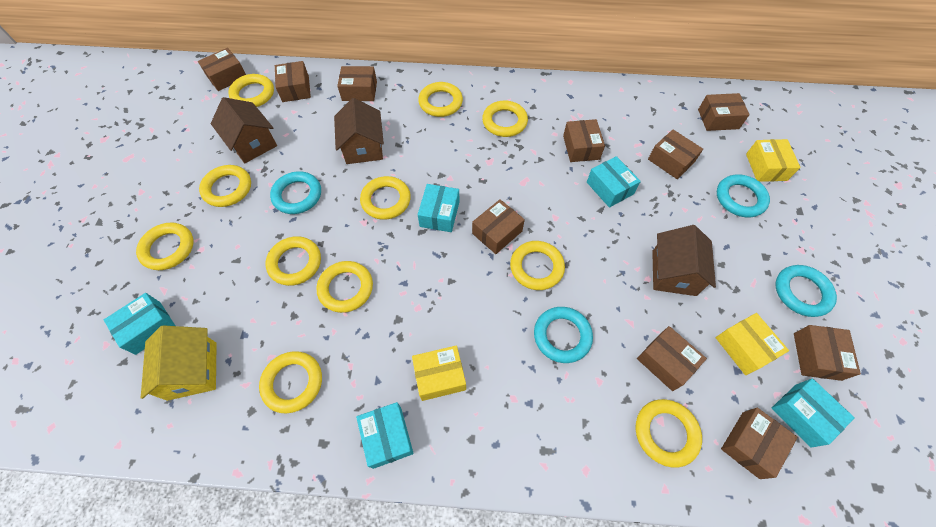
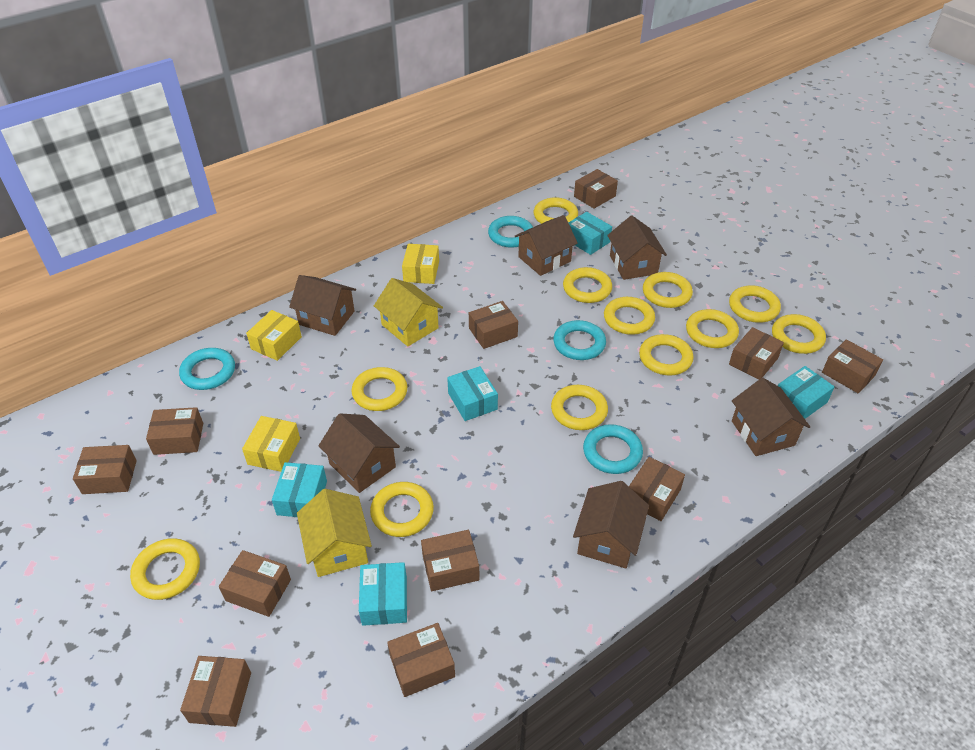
brown box: 10 -> 11
brown house: 3 -> 6
yellow house: 1 -> 2
yellow ring: 11 -> 12

